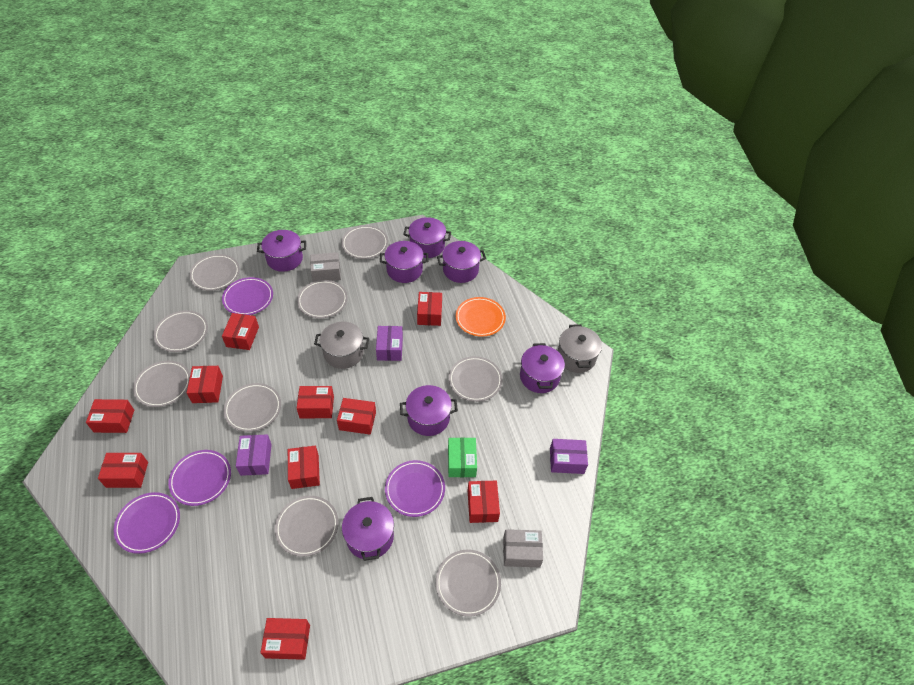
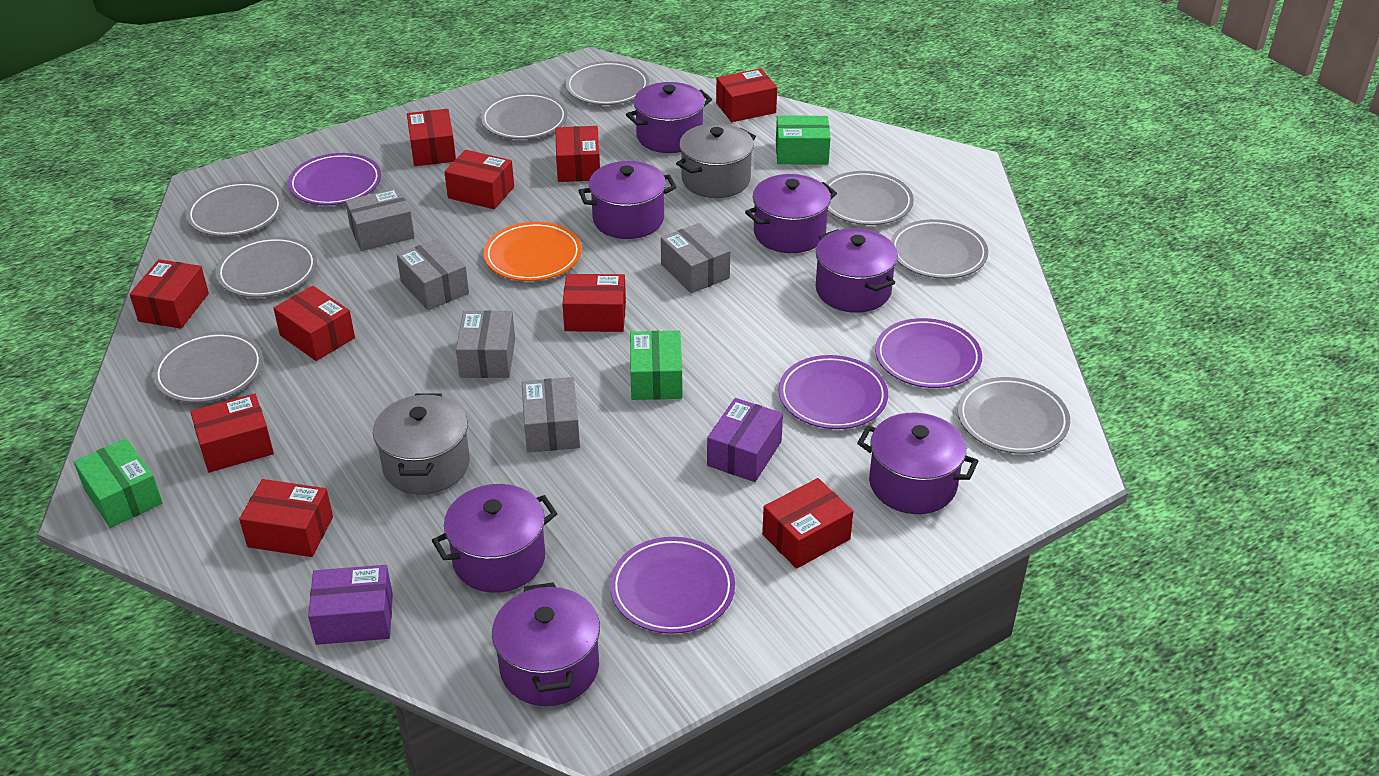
green box: 1 -> 3
grey box: 2 -> 5
grey plate: 9 -> 8
purple box: 3 -> 2

